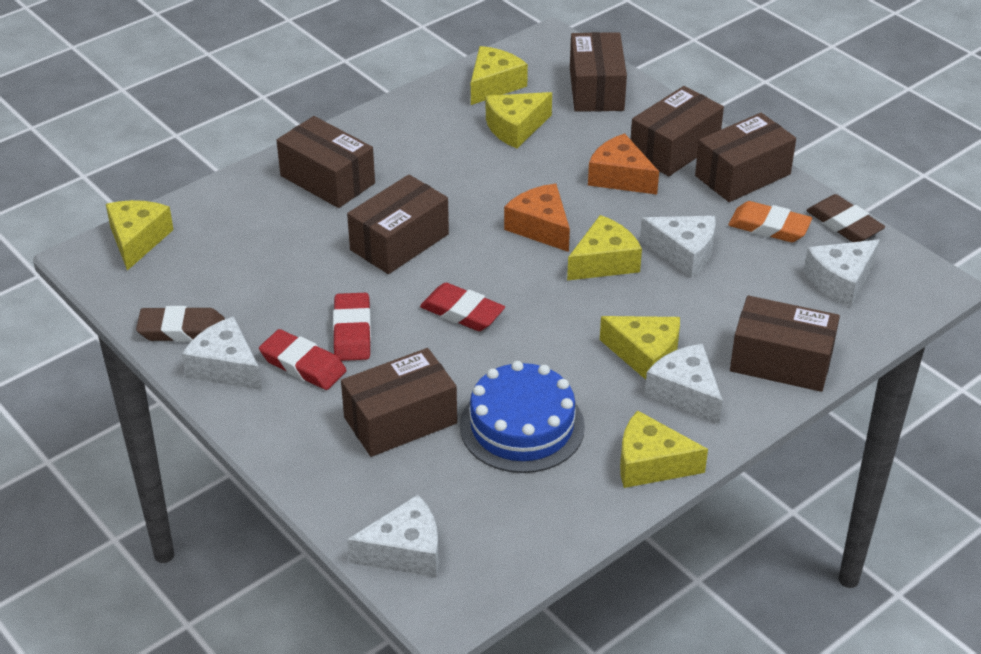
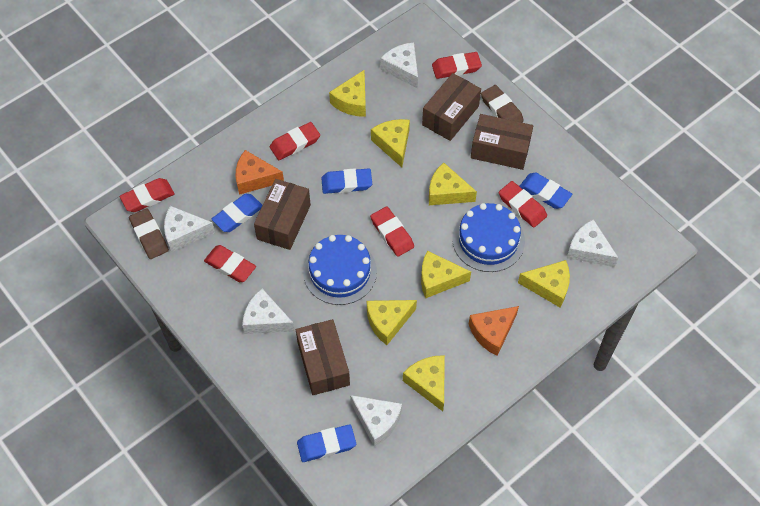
blue cake: 1 -> 2
blue eraser: 0 -> 4
brown box: 7 -> 4
orange eraser: 1 -> 0
red eraser: 3 -> 6
yellow cheese: 6 -> 7

